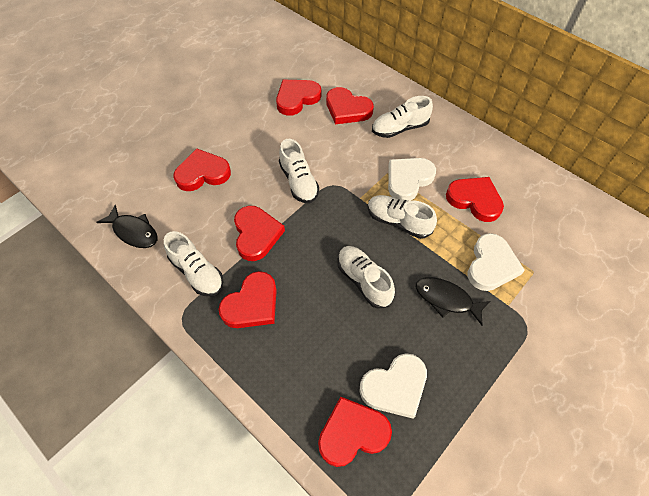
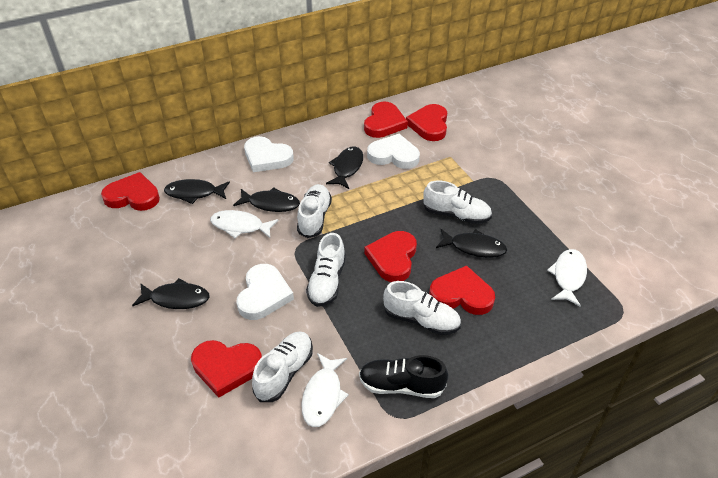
black fish: 2 -> 5
black shoe: 0 -> 1
red heart: 7 -> 6
white fish: 0 -> 3

